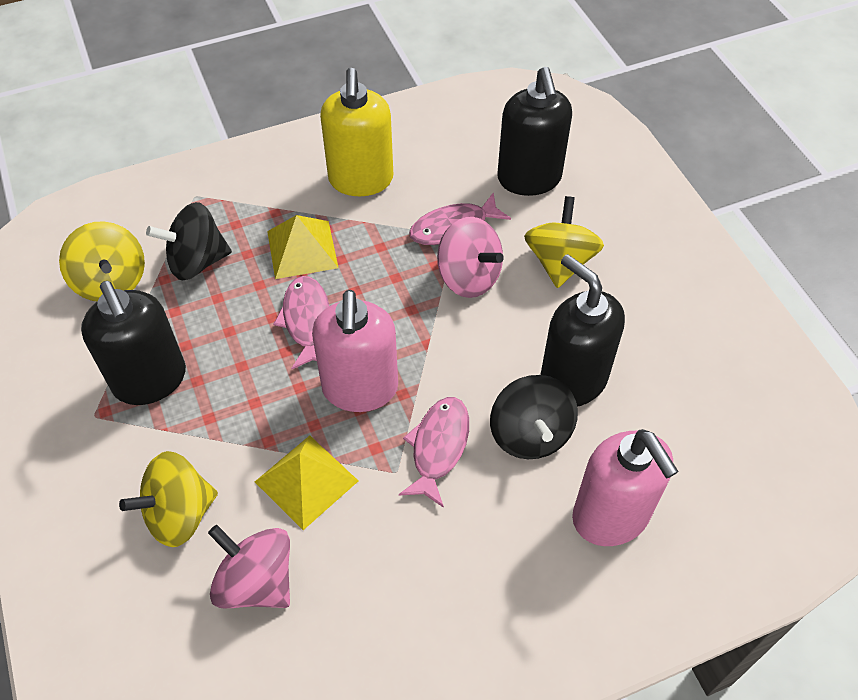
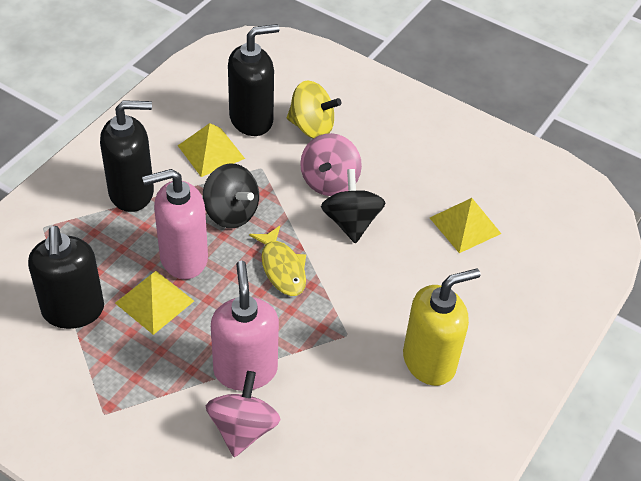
pink fish: 3 -> 0
yellow fish: 0 -> 1
yellow pyramid: 2 -> 3
yellow spinning top: 3 -> 1

